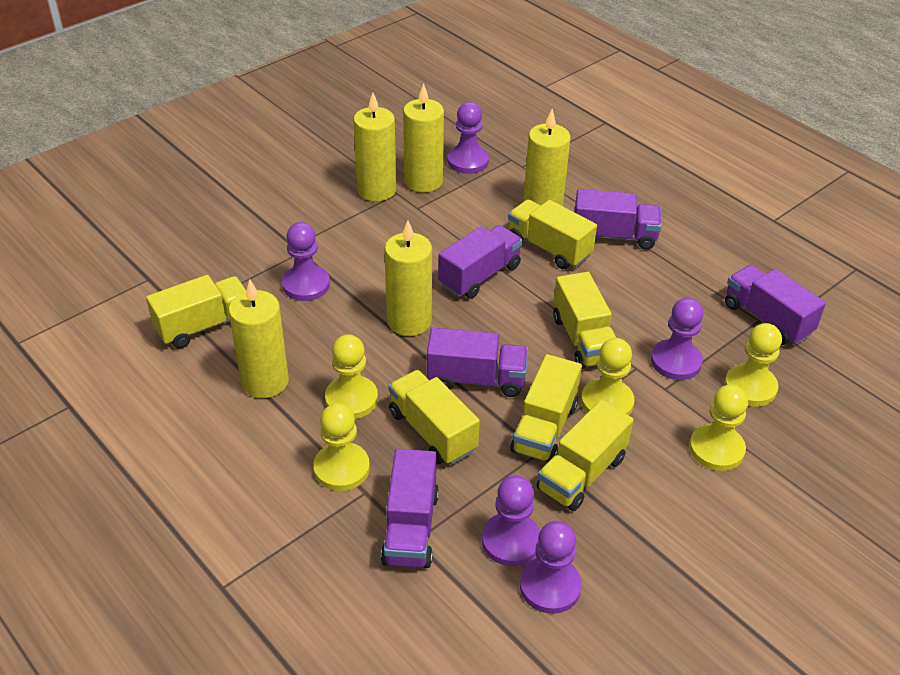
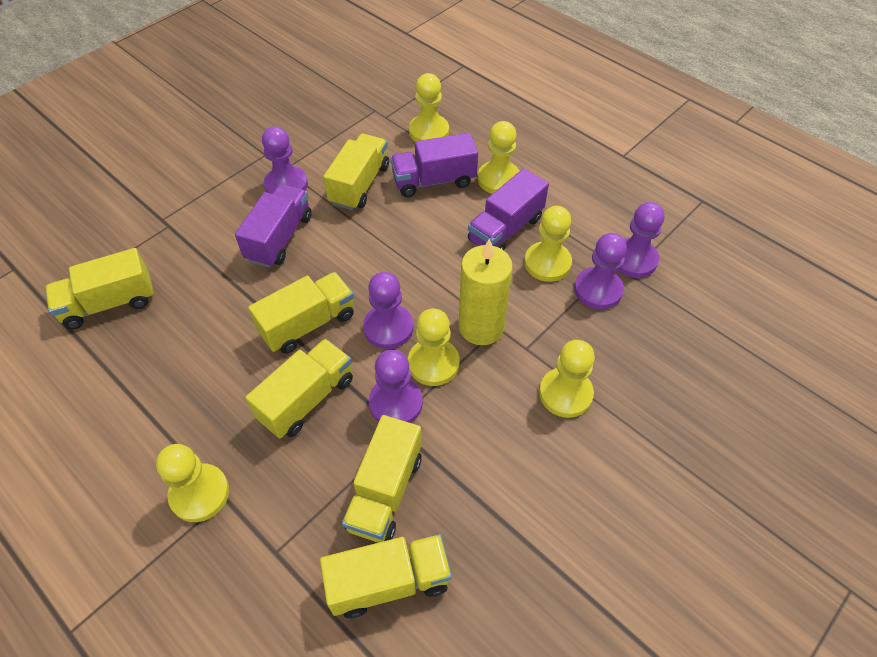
purple truck: 5 -> 3
yellow candle: 5 -> 1
yellow pawn: 5 -> 6

